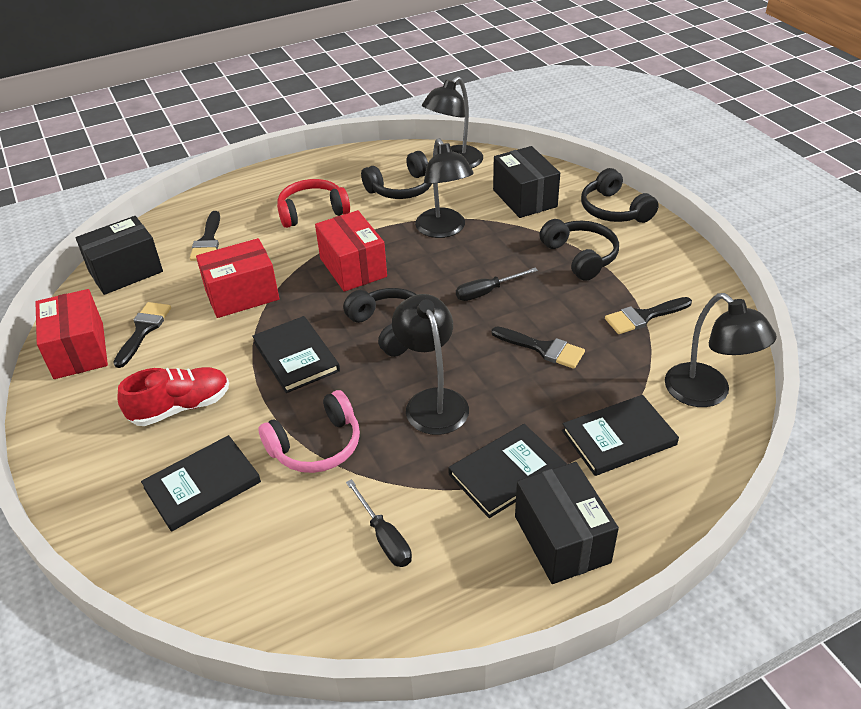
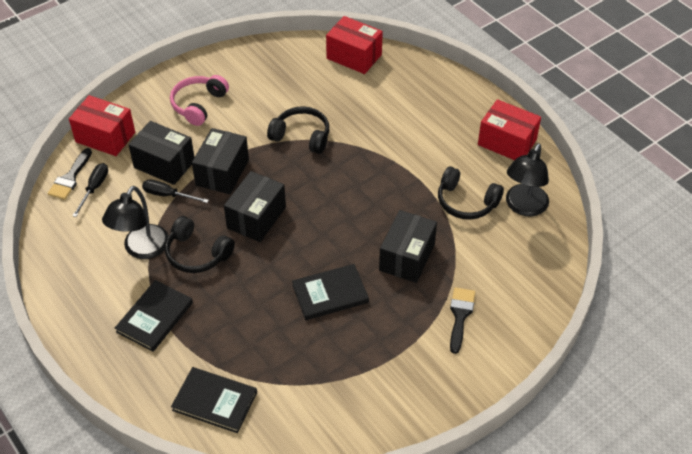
black book: 4 -> 3
black box: 3 -> 4
black brush: 4 -> 2
black headphones: 4 -> 3
black lamp: 4 -> 2
red headphones: 1 -> 0
red shoe: 1 -> 0

